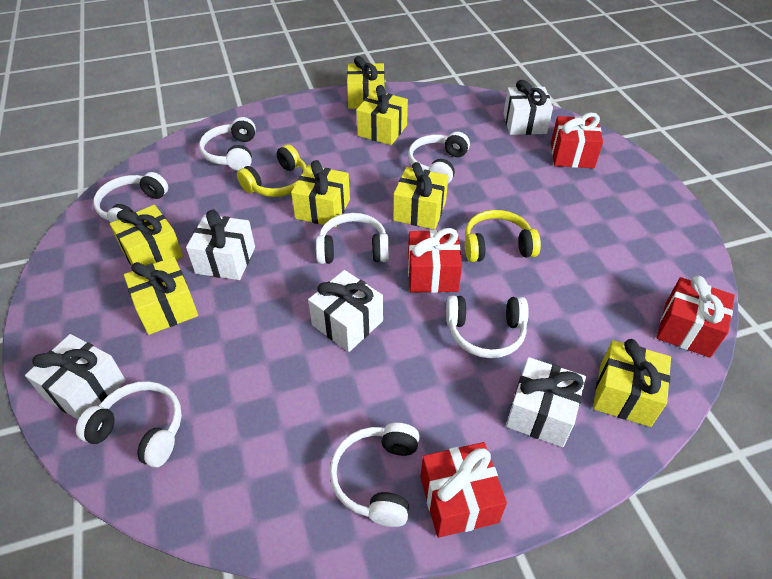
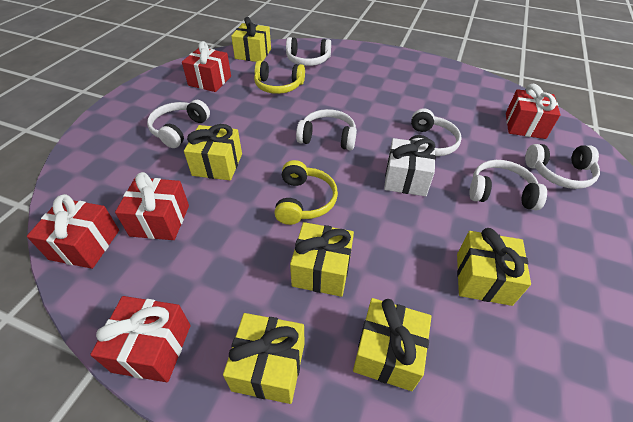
red gift: 4 -> 5
white gift: 5 -> 1
white headphones: 7 -> 6
yellow gift: 7 -> 6

